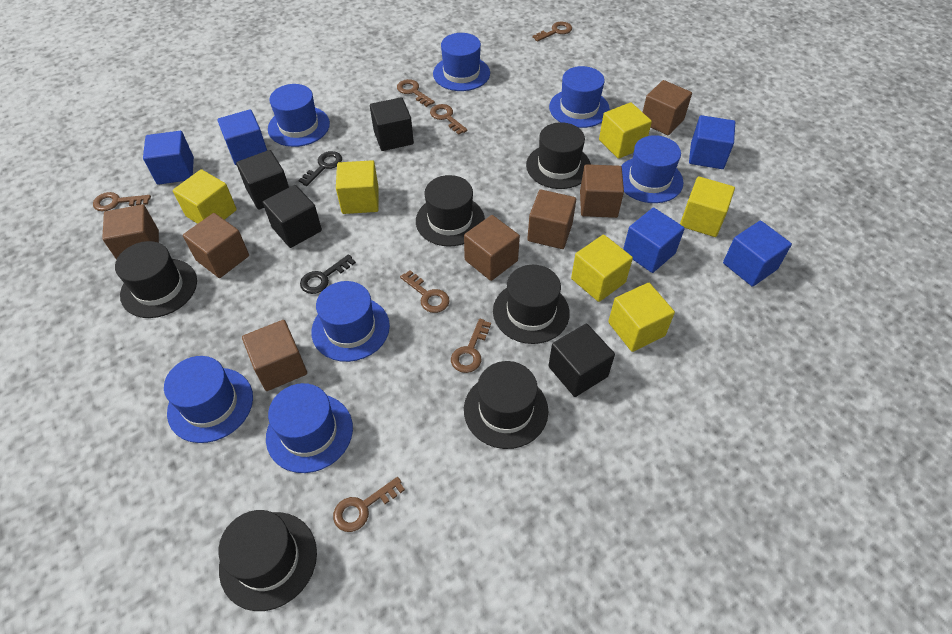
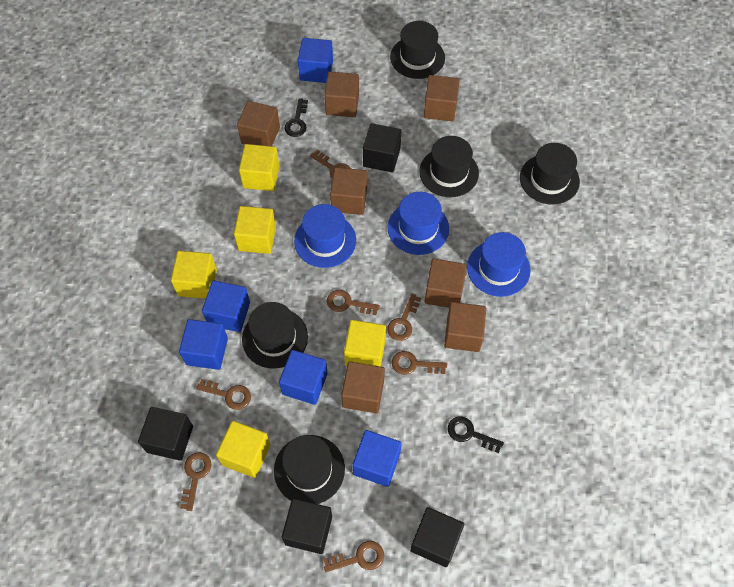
black hat: 6 -> 5
blue hat: 7 -> 3
yellow cube: 6 -> 5

